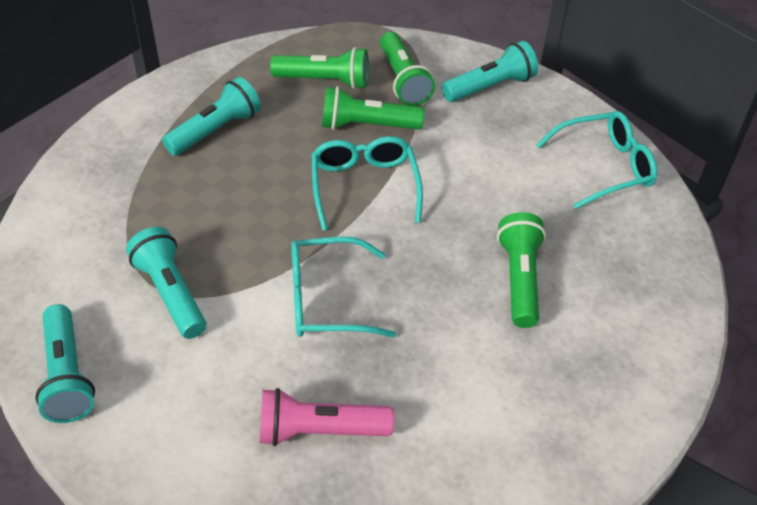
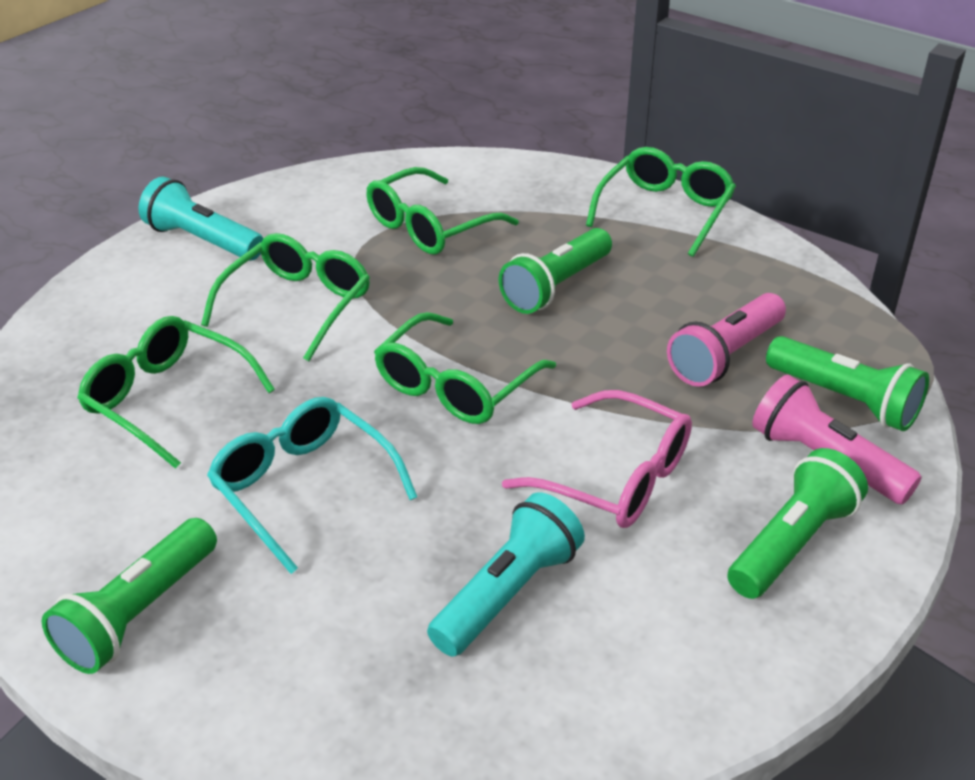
green glasses: 0 -> 5
pink flashlight: 1 -> 2
pink glasses: 0 -> 1
turquoise flashlight: 4 -> 2
turquoise glasses: 3 -> 1

